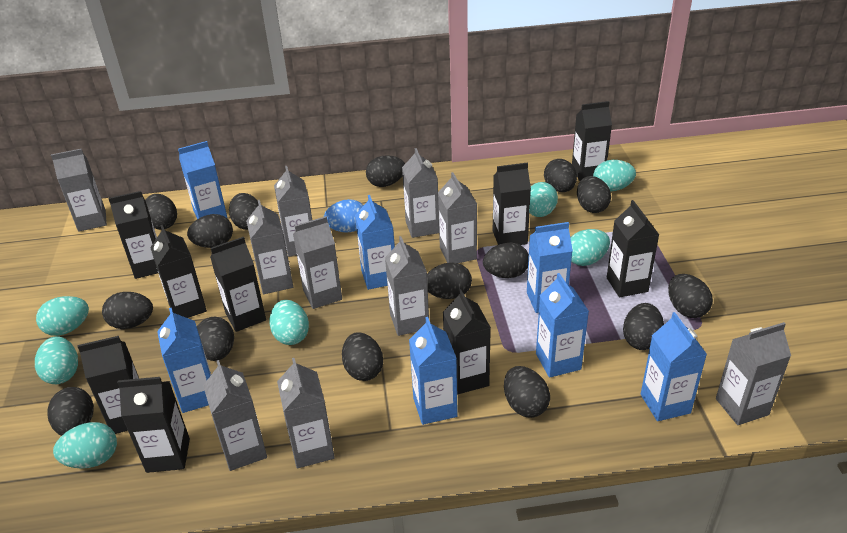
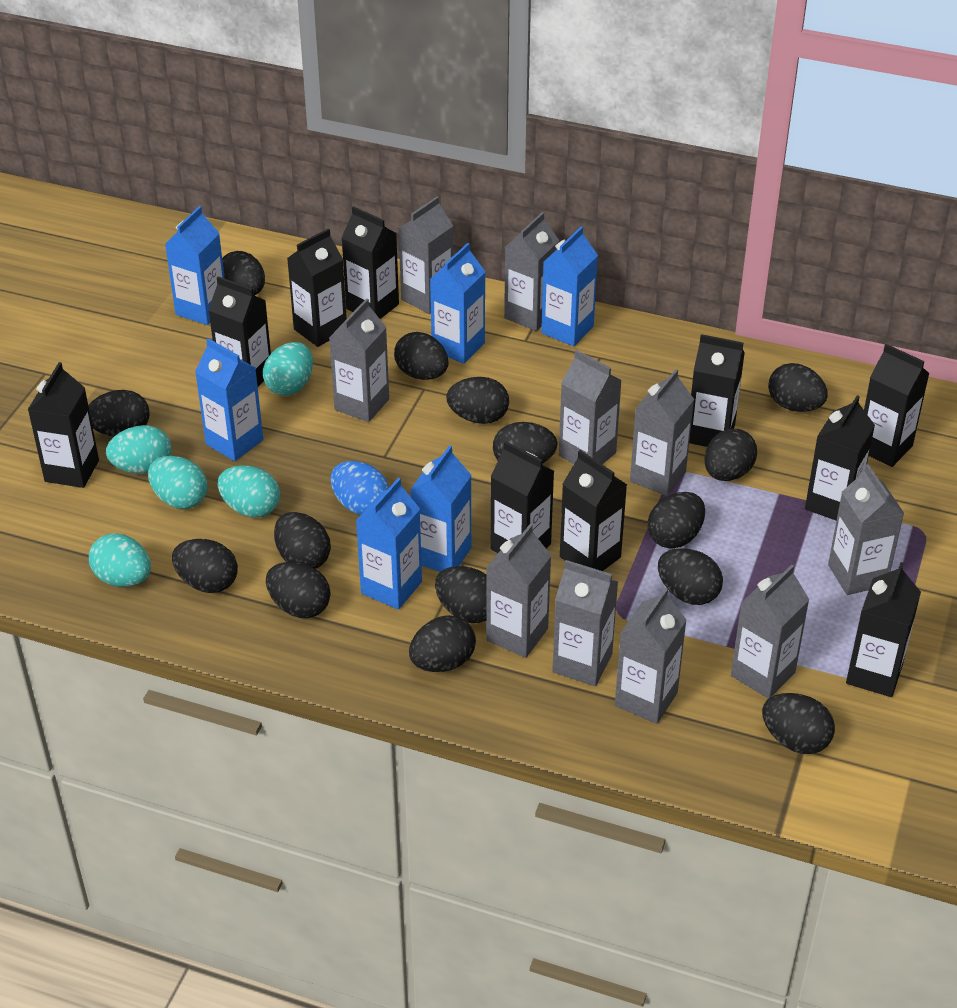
black carton: 9 -> 10
blue carton: 7 -> 6
turquoise egg: 7 -> 5

